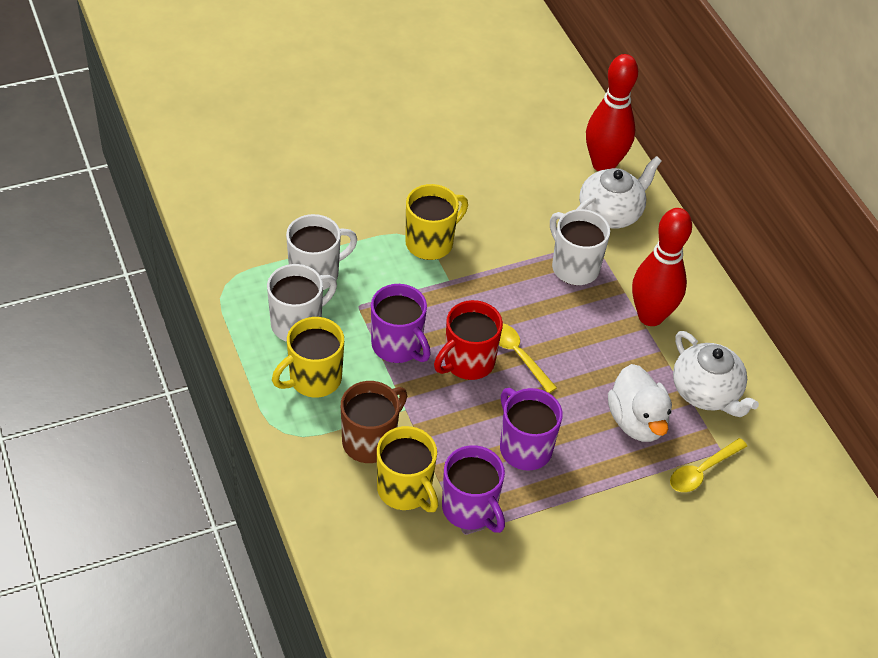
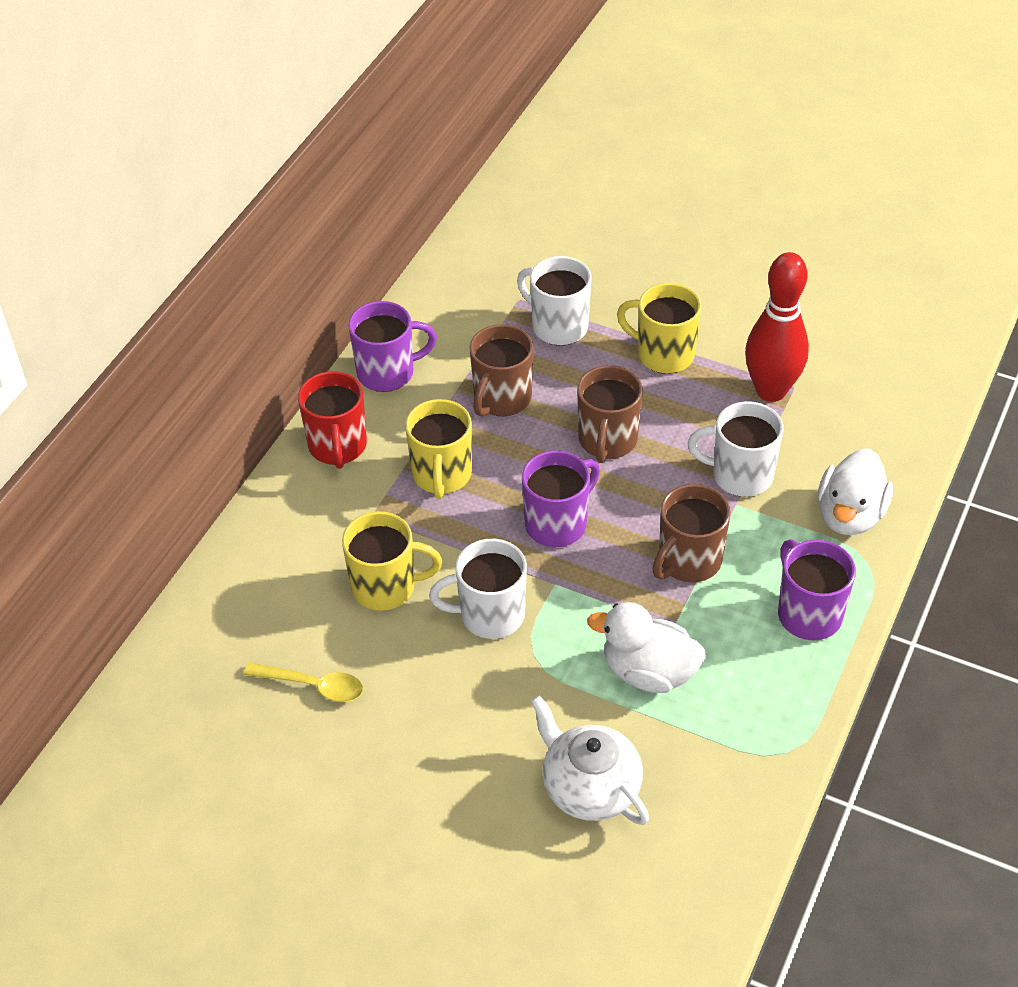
brown mug: 1 -> 3
red bowling pin: 2 -> 1
white duck: 1 -> 2
white teapot: 2 -> 1
yellow spoon: 2 -> 1

